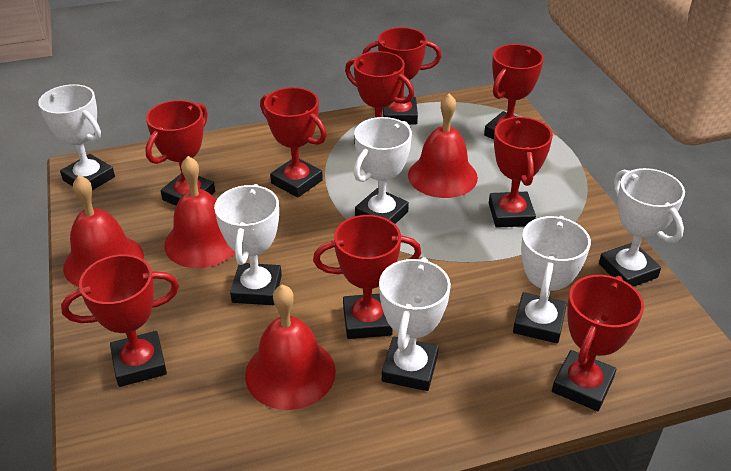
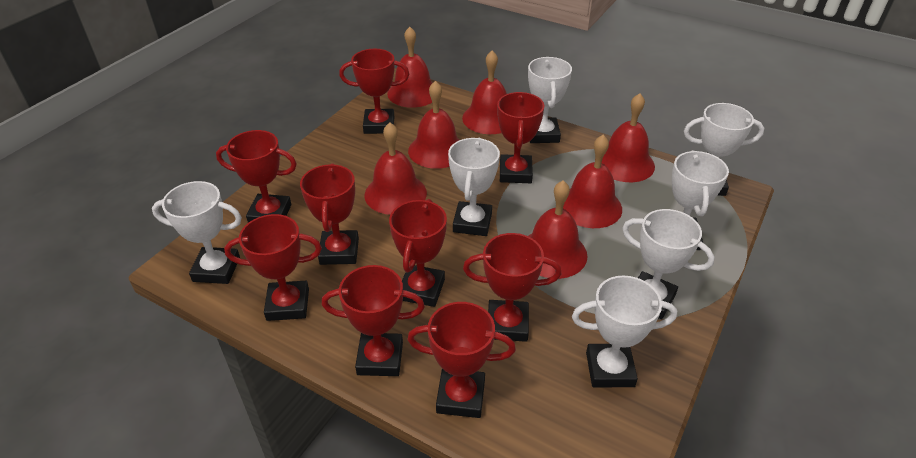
red bell: 4 -> 7
white trophy: 6 -> 7

